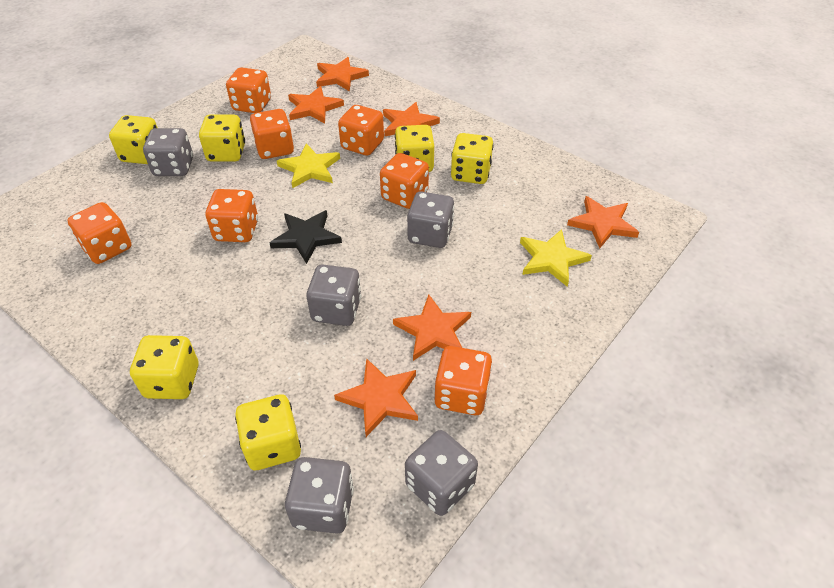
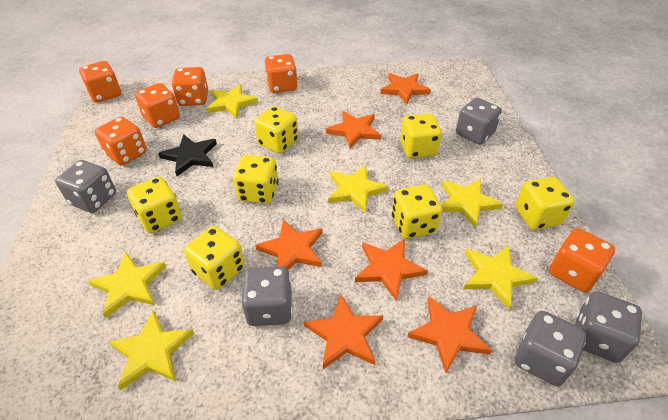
orange dice: 7 -> 6
yellow dice: 6 -> 7
yellow star: 2 -> 6

